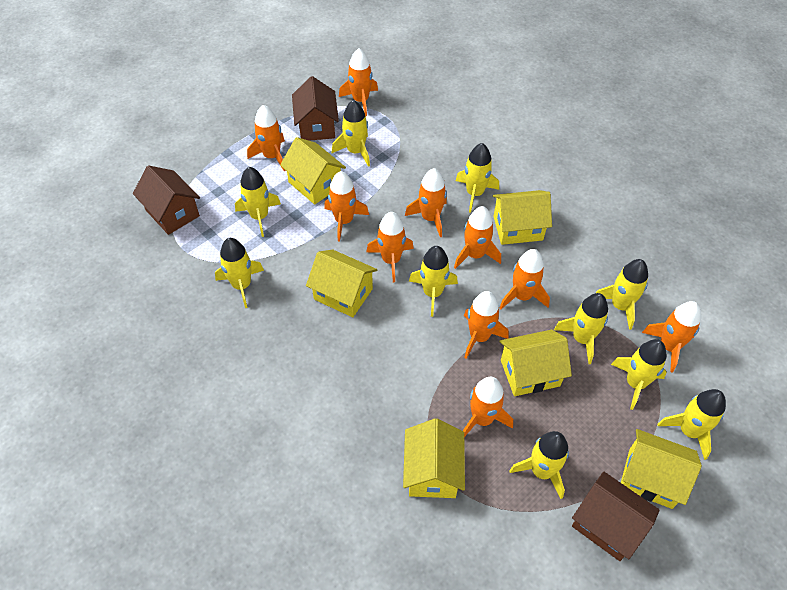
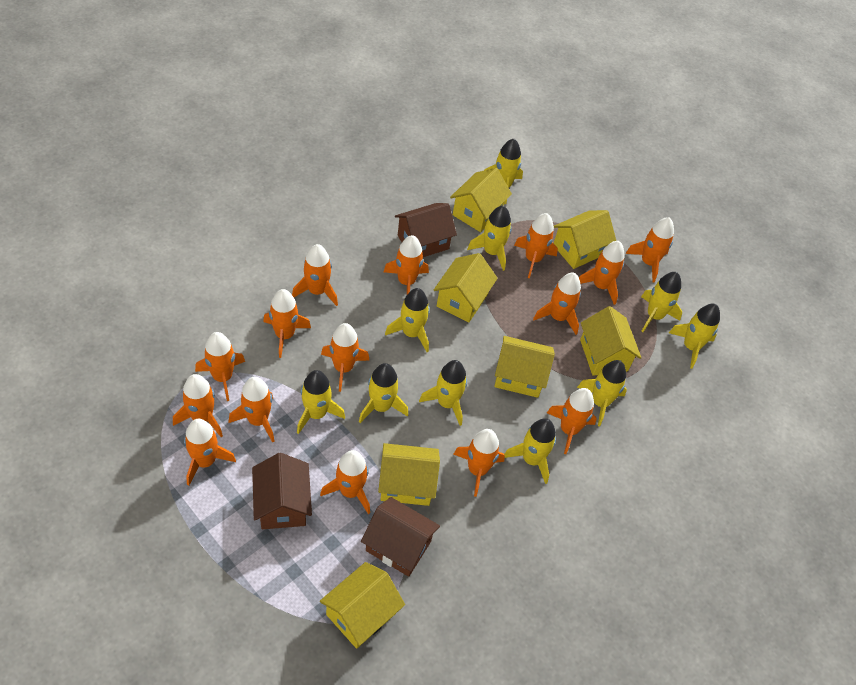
orange rocket: 10 -> 15
yellow house: 6 -> 7

